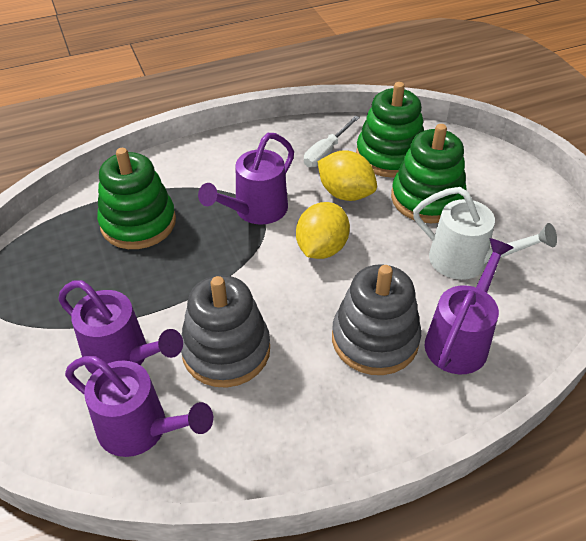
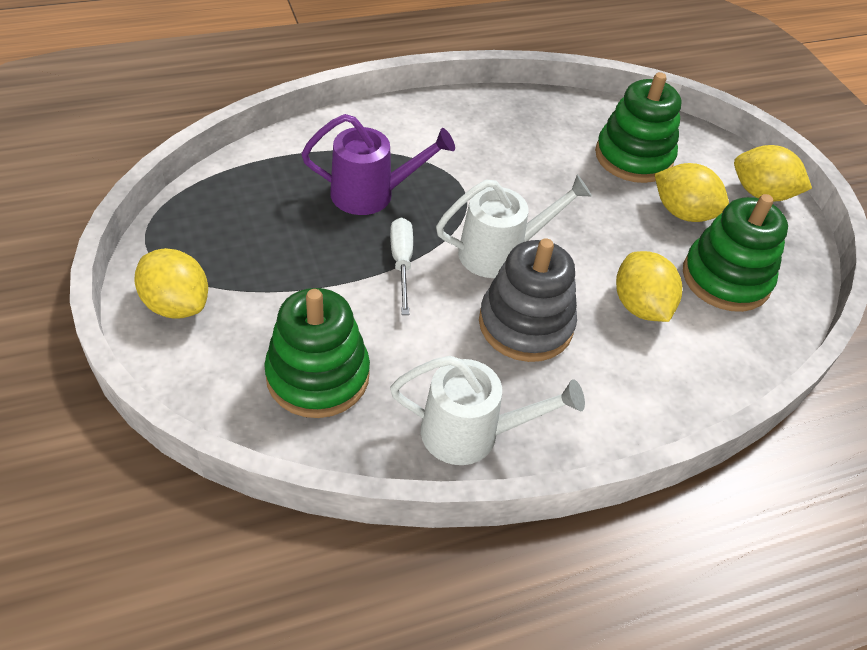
grey stacking toy: 2 -> 1
purple watering can: 4 -> 1
white watering can: 1 -> 2
yellow lemon: 2 -> 4

